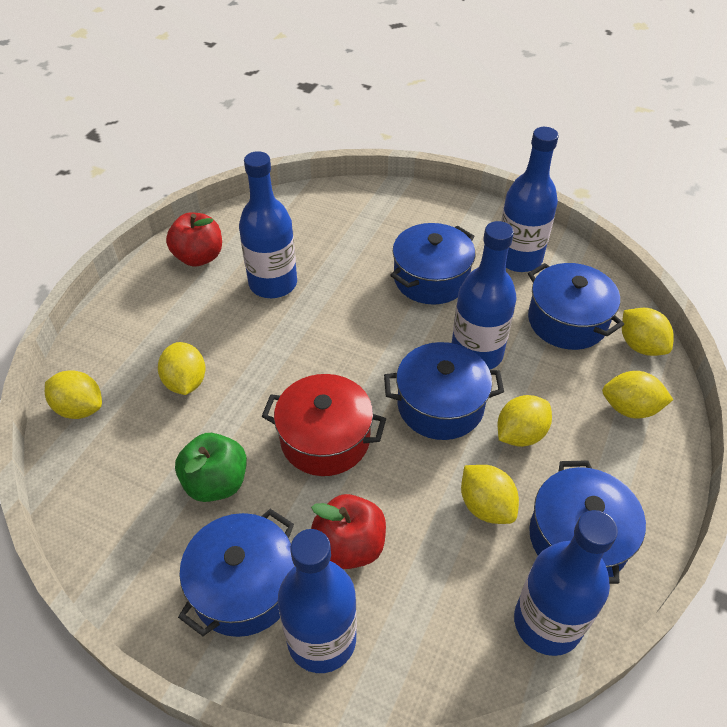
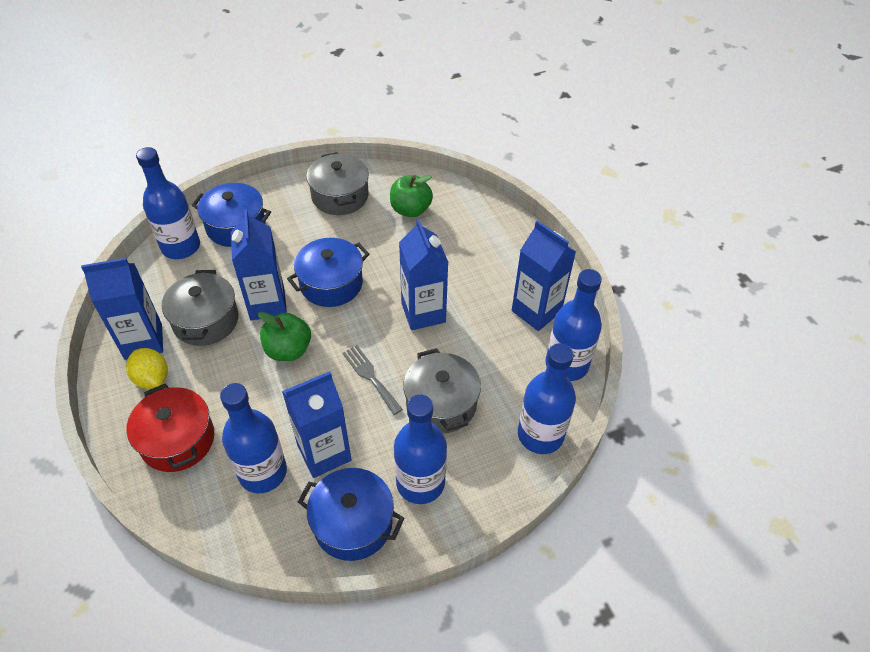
blue carton: 0 -> 5
blue pot: 5 -> 3
green apple: 1 -> 2
grey fork: 0 -> 1
grey pot: 0 -> 3
red apple: 2 -> 0
yellow lemon: 6 -> 1

